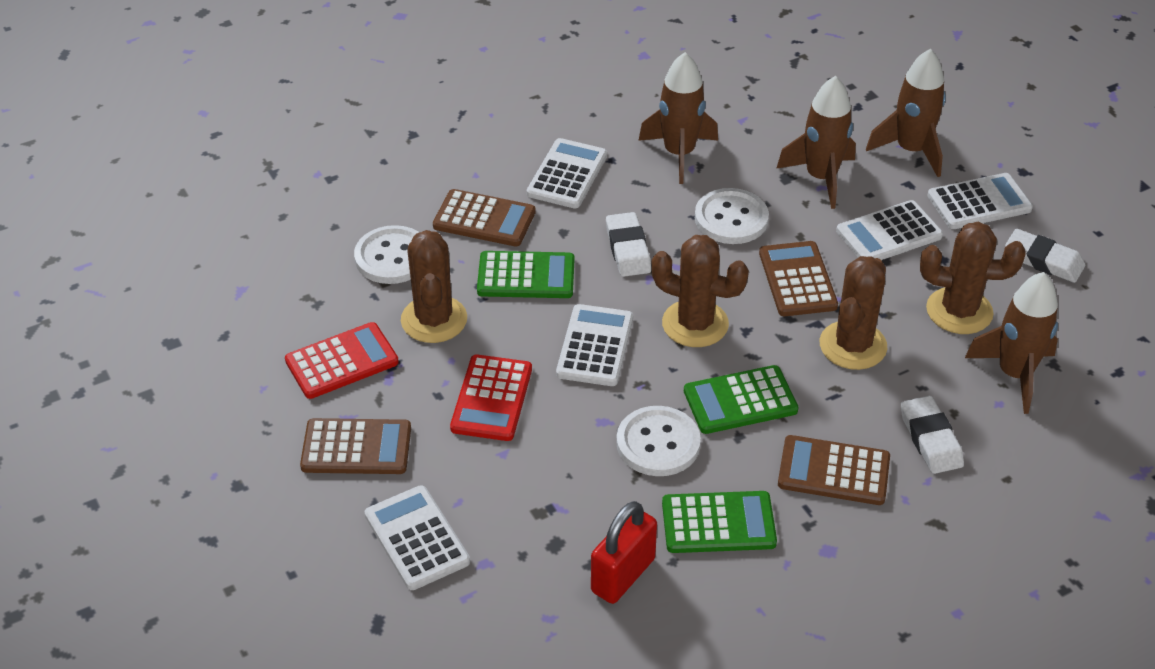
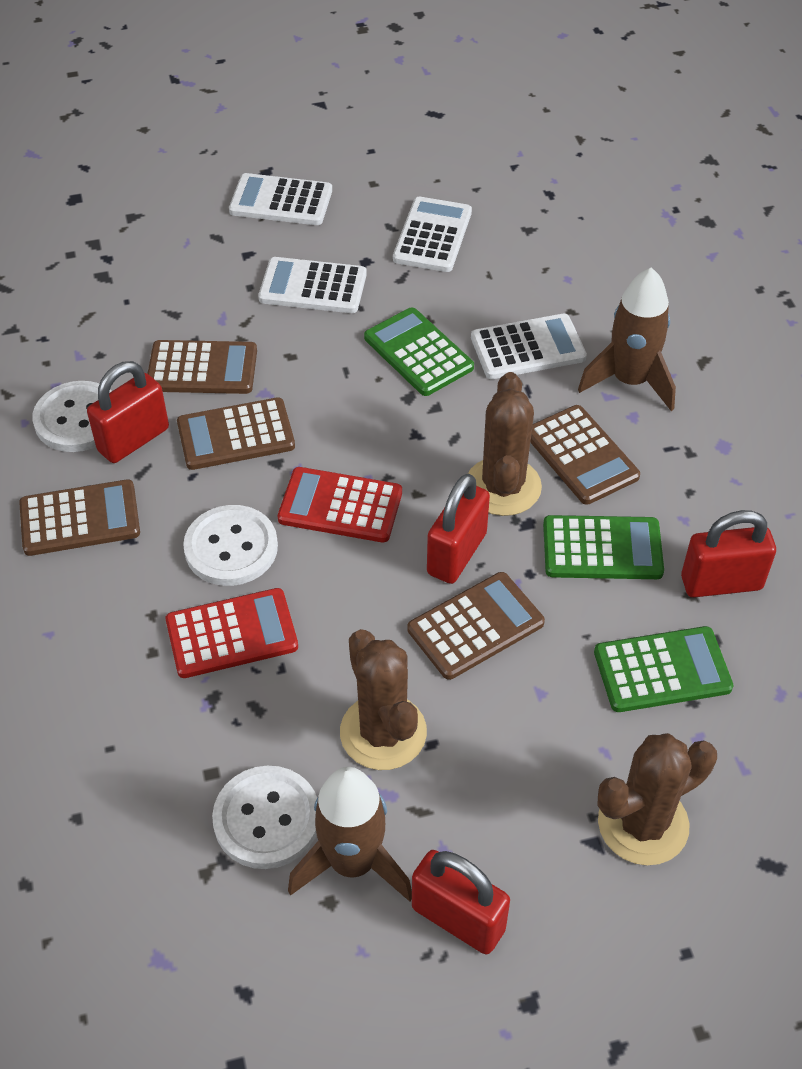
brown cactus: 4 -> 3
brown calculator: 4 -> 5
brown rocket: 4 -> 2
red padlock: 1 -> 4
white calculator: 5 -> 4
white eraser: 3 -> 0

